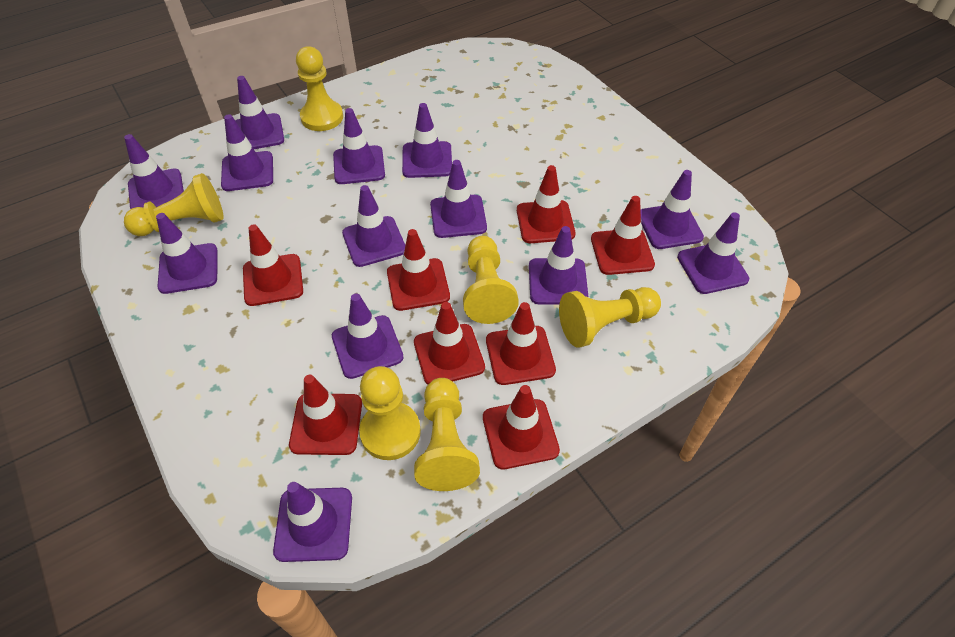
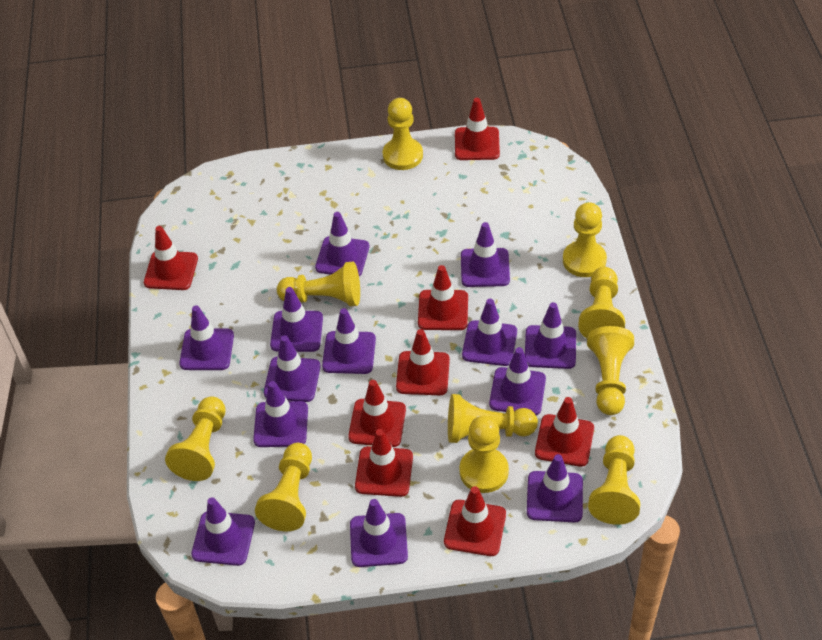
yellow pawn: 6 -> 10

